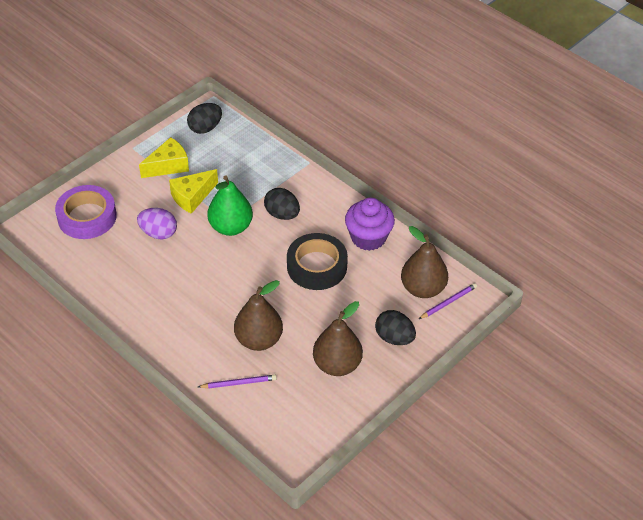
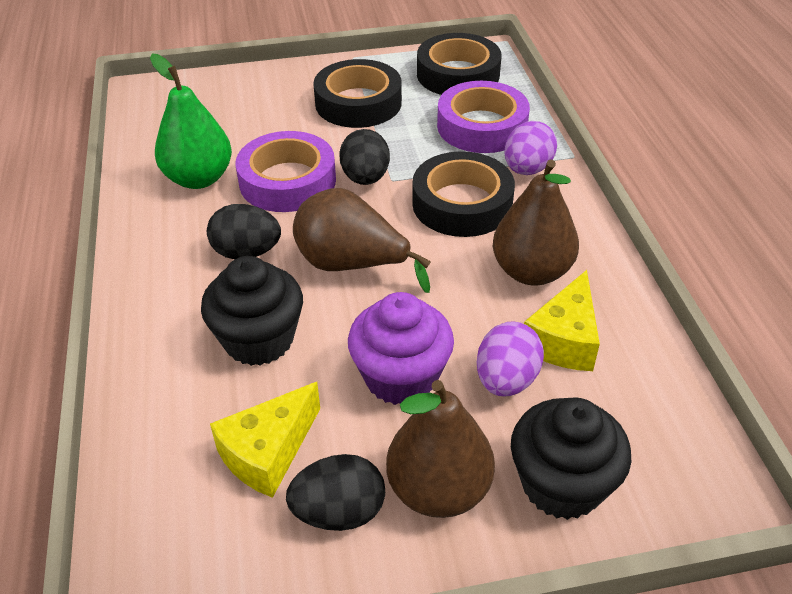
black cupcake: 0 -> 2
black tape: 1 -> 3
purple egg: 1 -> 2
purple pencil: 2 -> 0
purple tape: 1 -> 2

